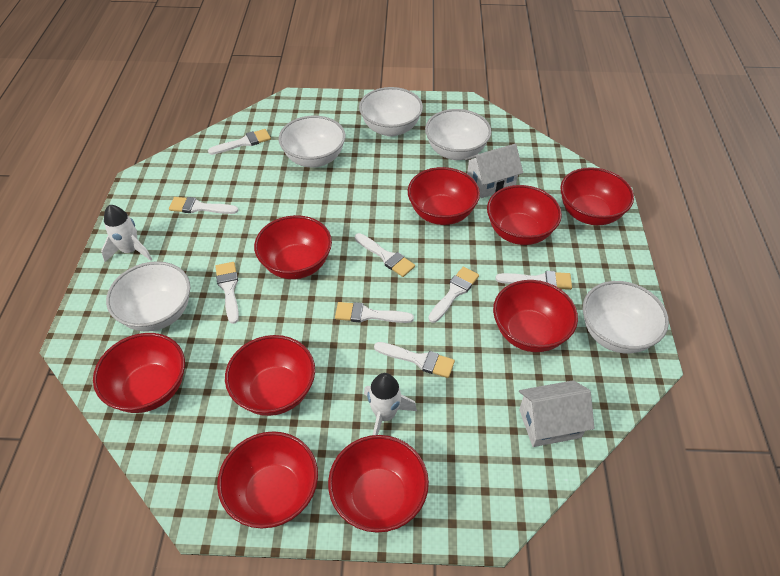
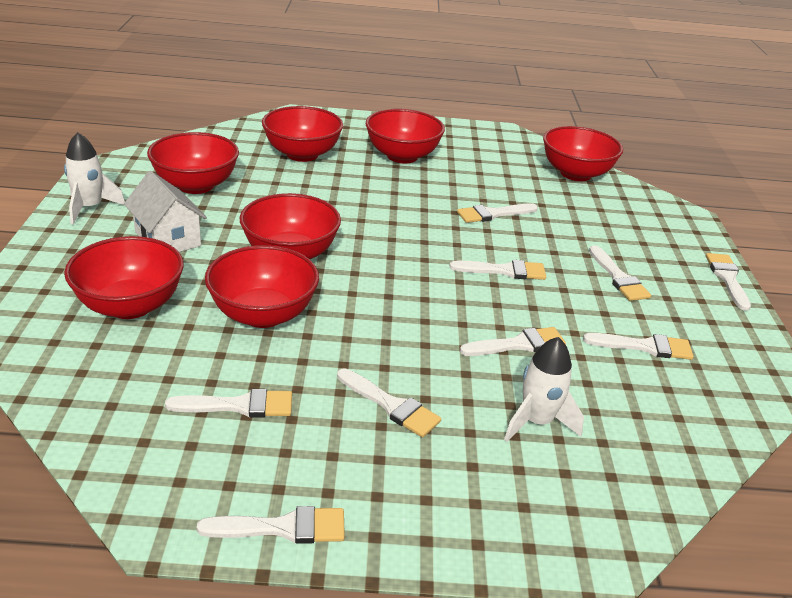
red bowl: 9 -> 7
white bowl: 5 -> 0
white brush: 8 -> 9
white house: 2 -> 1

